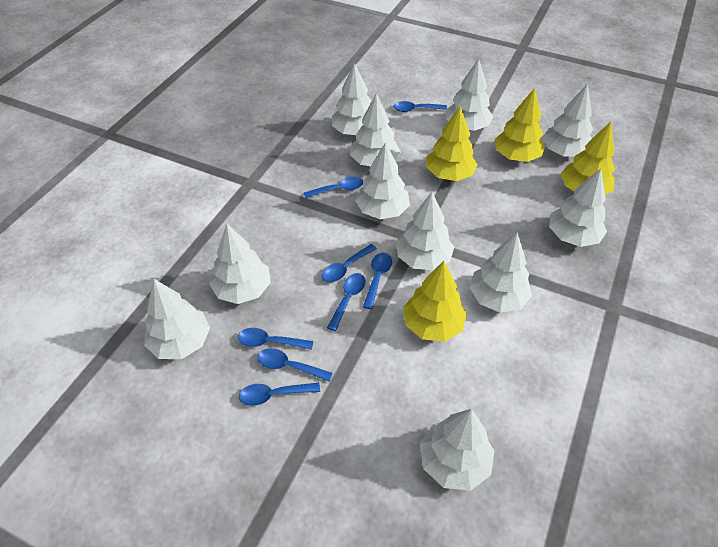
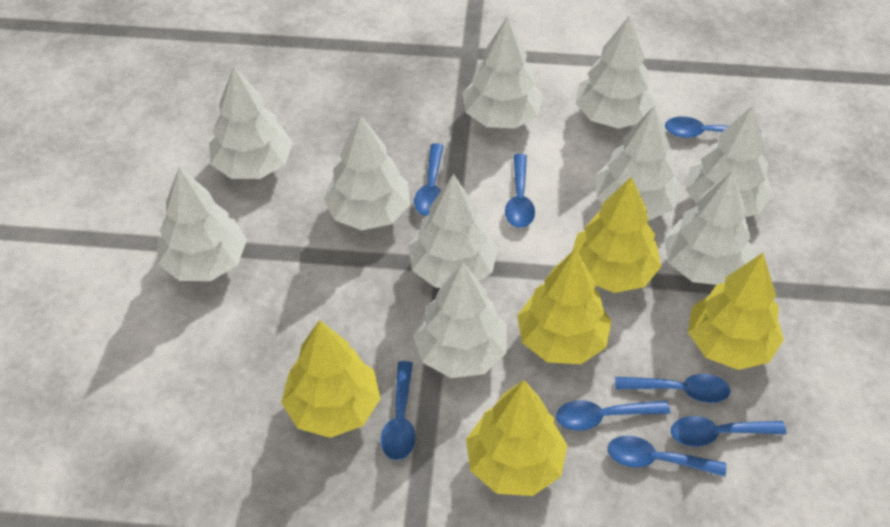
white tree: 11 -> 10
yellow tree: 4 -> 5

